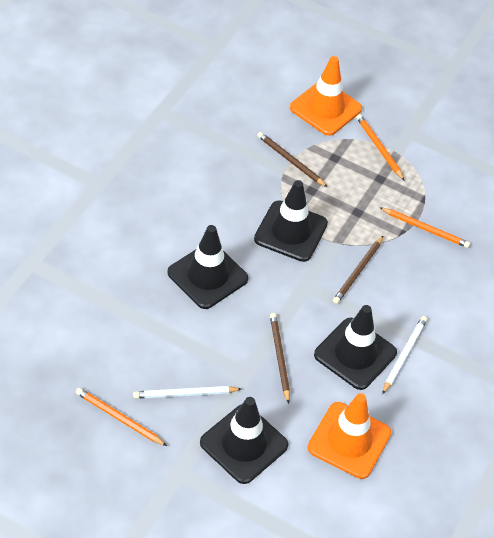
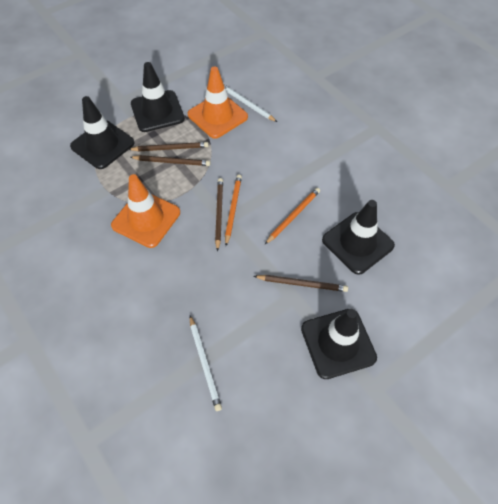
brown pencil: 3 -> 4
orange pencil: 3 -> 2

